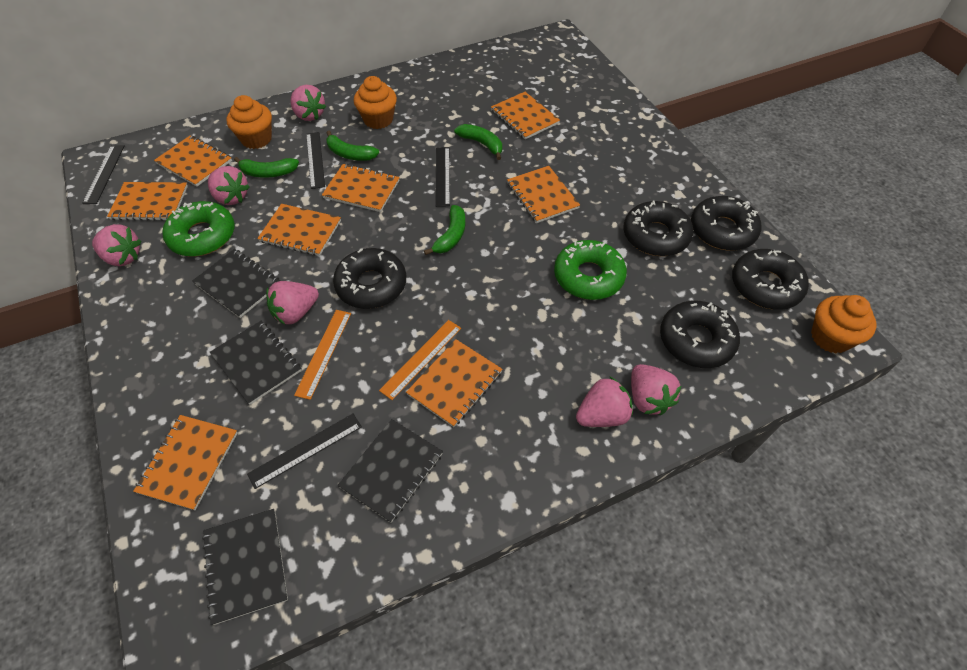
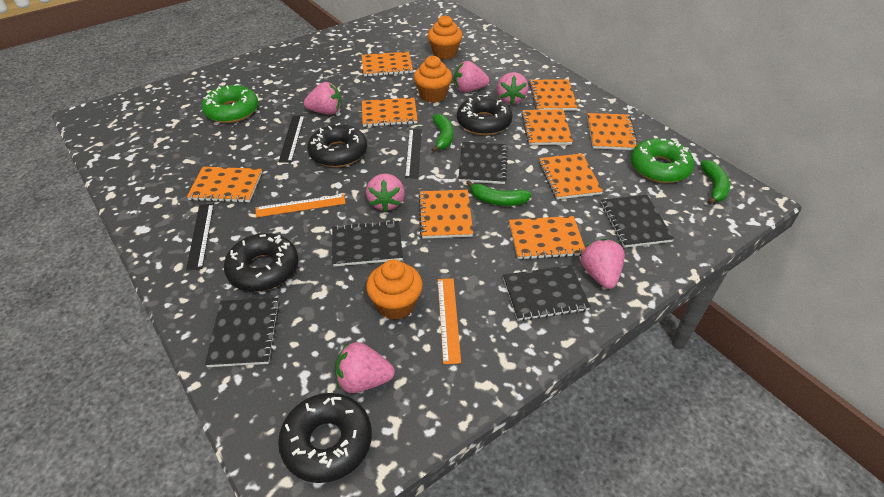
black donut: 5 -> 4
black notebook: 4 -> 5
black ruler: 4 -> 3
green banana: 4 -> 3
orange notebook: 8 -> 9

